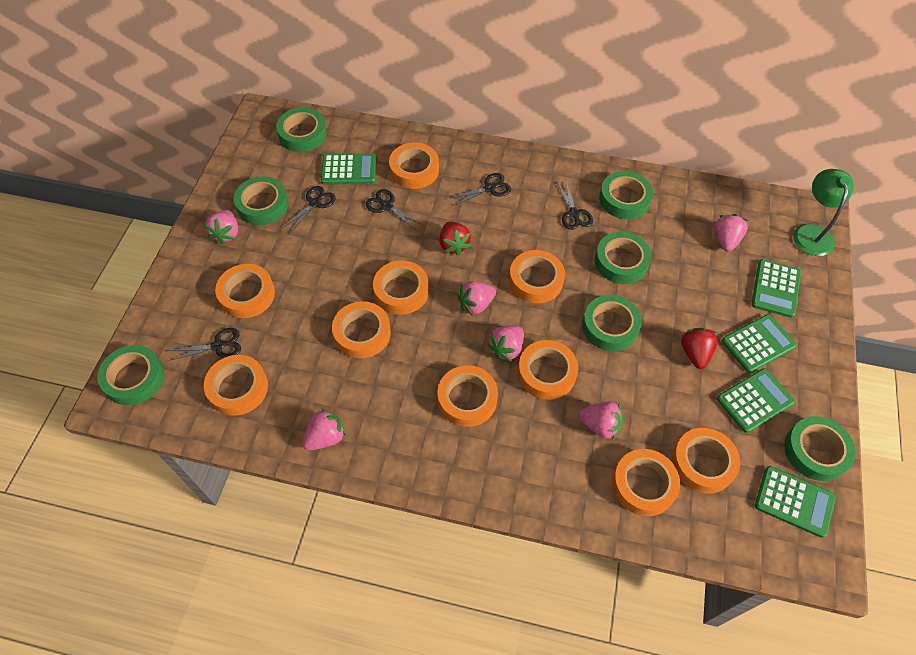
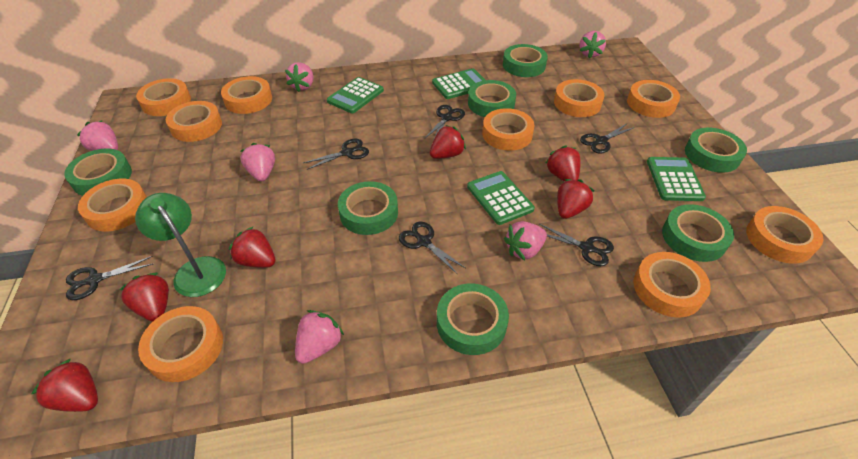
black scissors: 5 -> 6
green calculator: 5 -> 4
red strawberry: 2 -> 6

